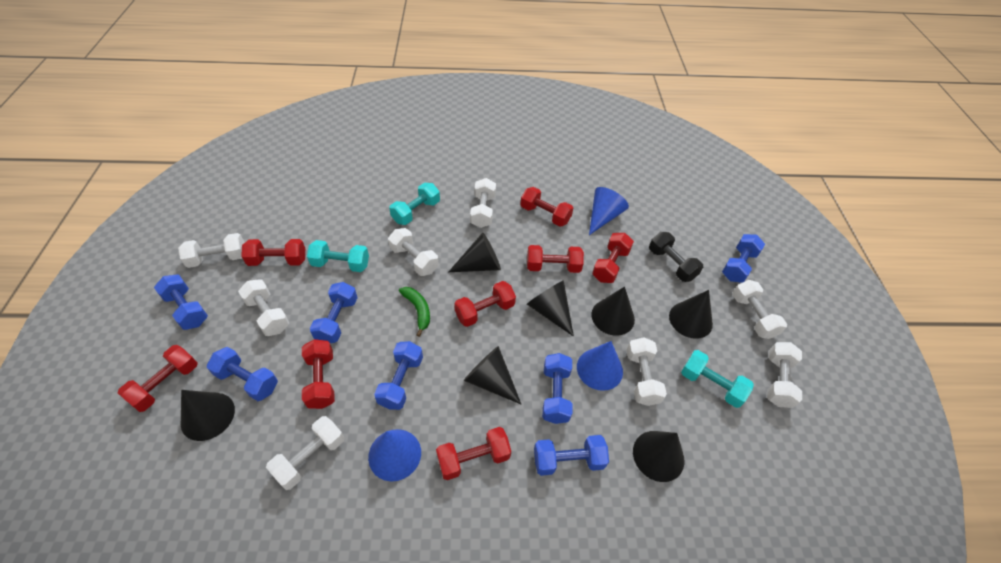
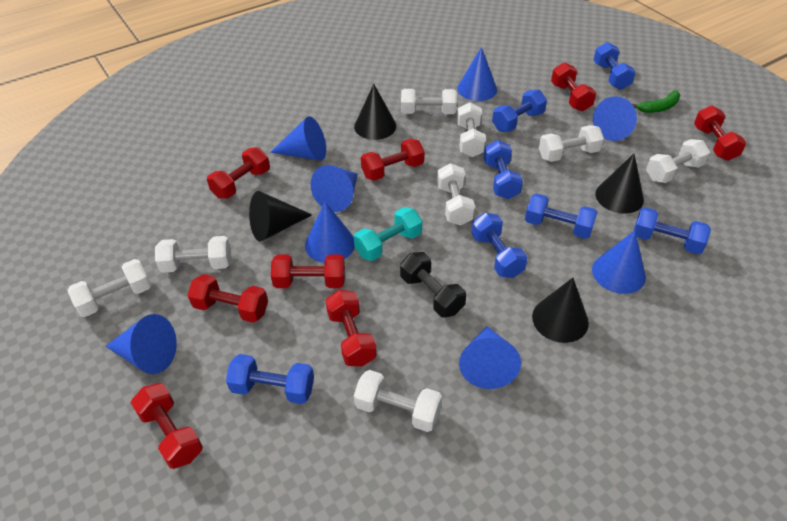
black cone: 7 -> 4
blue cone: 3 -> 8
turquoise dumbbell: 3 -> 1

